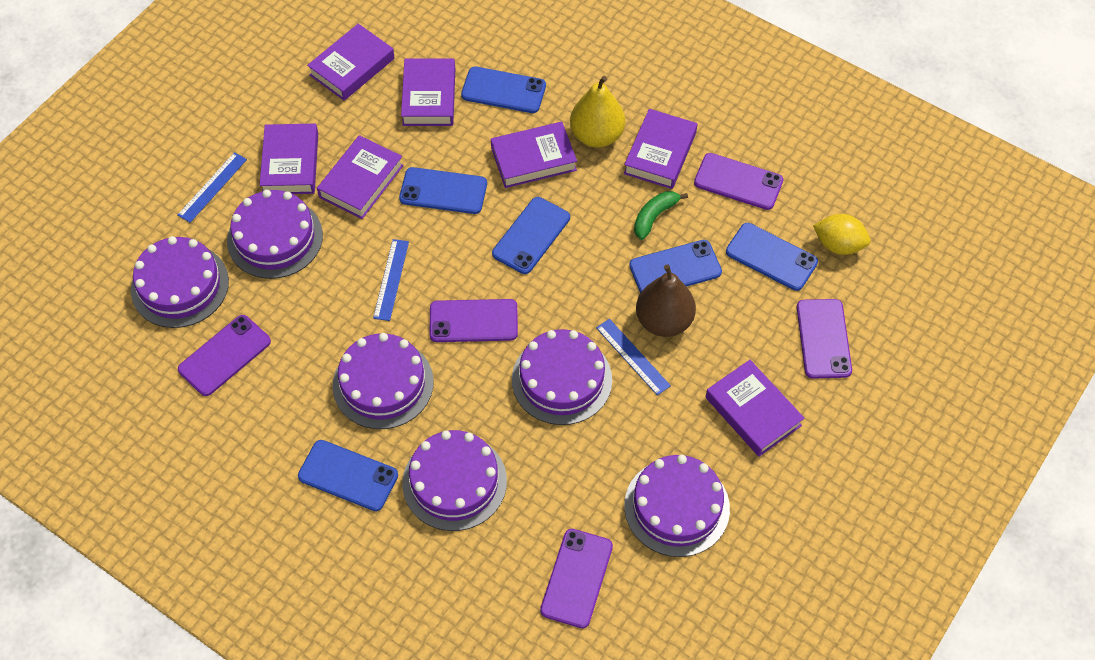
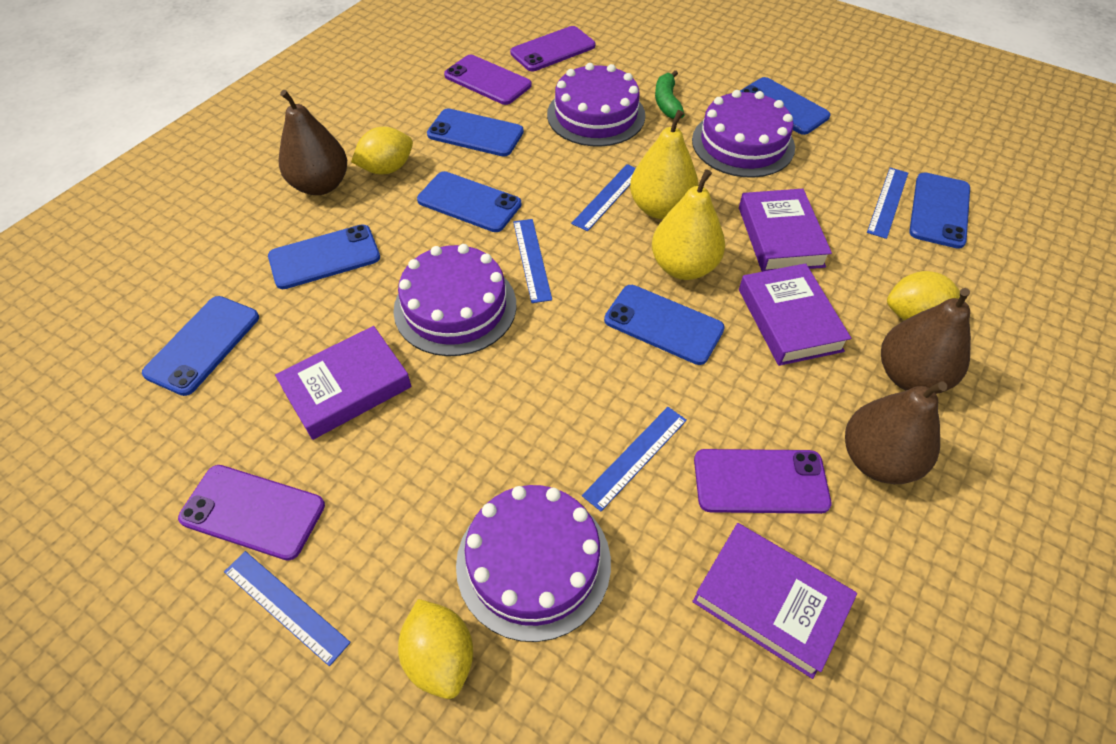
blue phone: 6 -> 7
blue ruler: 3 -> 5
brown pear: 1 -> 3
purple book: 7 -> 4
purple cake: 6 -> 4
purple phone: 5 -> 4
yellow lemon: 1 -> 3
yellow pear: 1 -> 2

